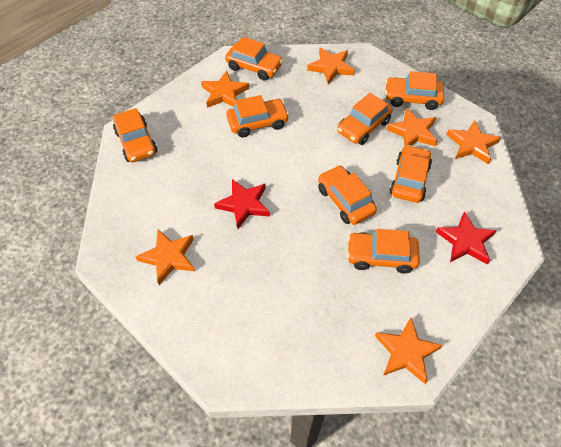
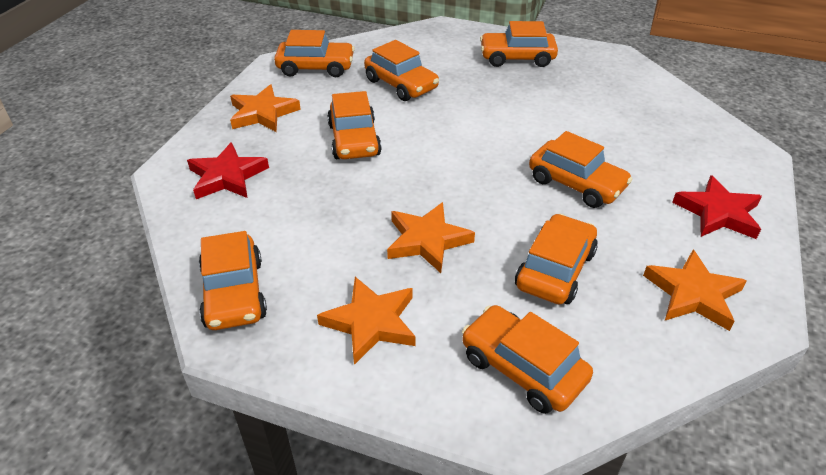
orange star: 6 -> 4

